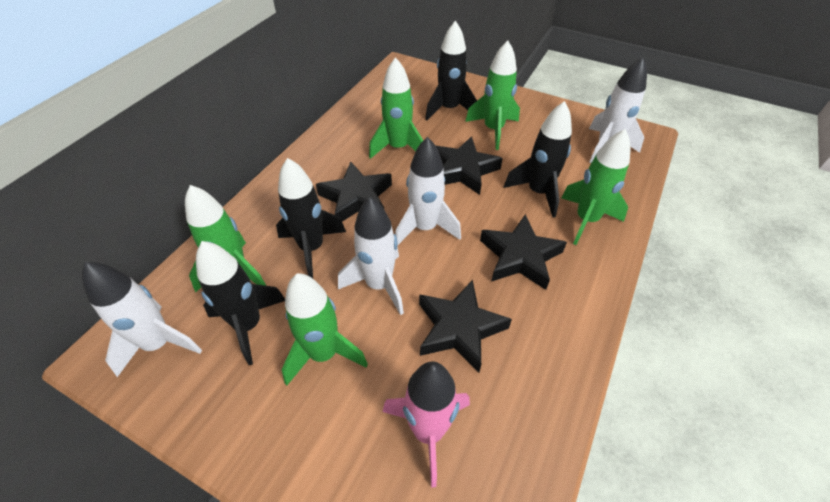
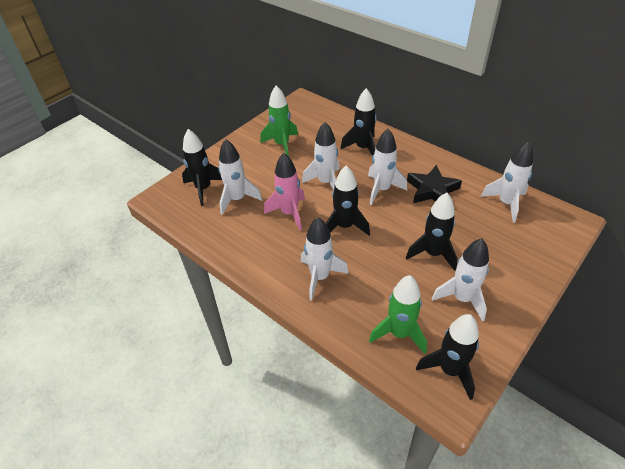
black rocket: 4 -> 5
black star: 4 -> 1
green rocket: 5 -> 2
white rocket: 4 -> 6

